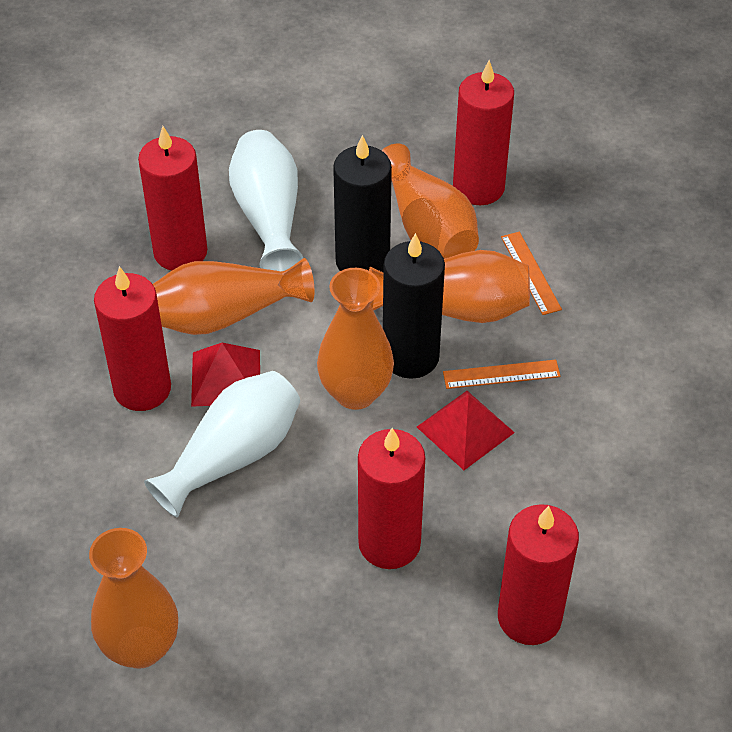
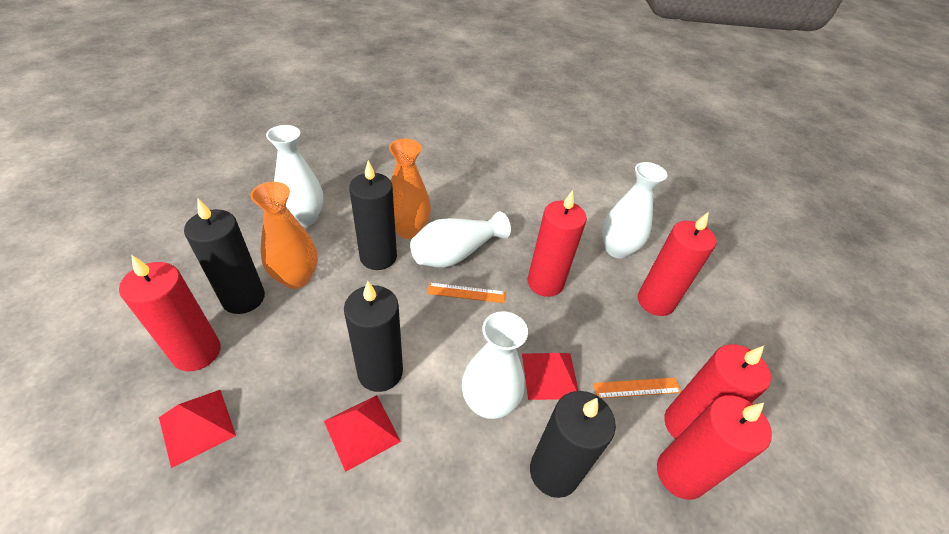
black candle: 2 -> 4
orange vase: 5 -> 2
red pyramid: 2 -> 3
white vase: 2 -> 4

